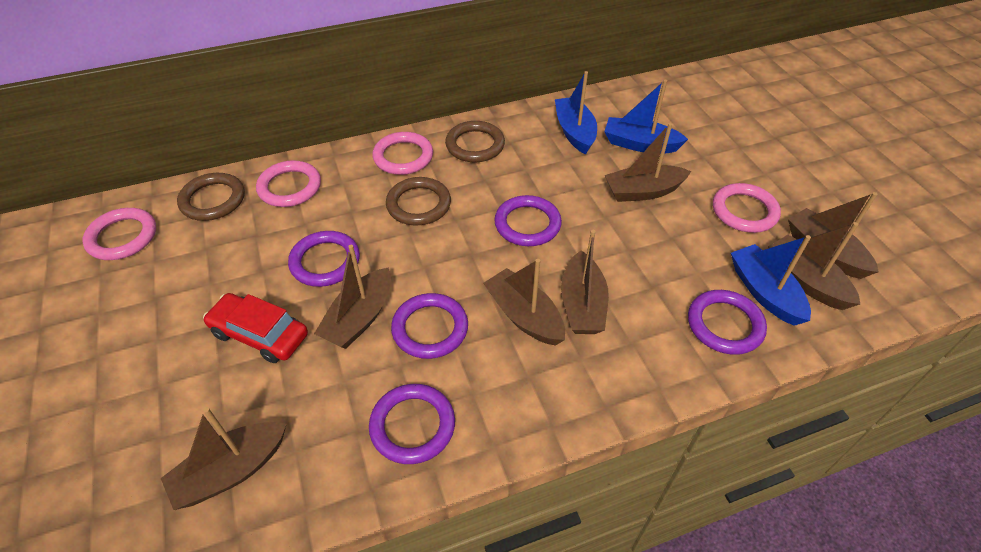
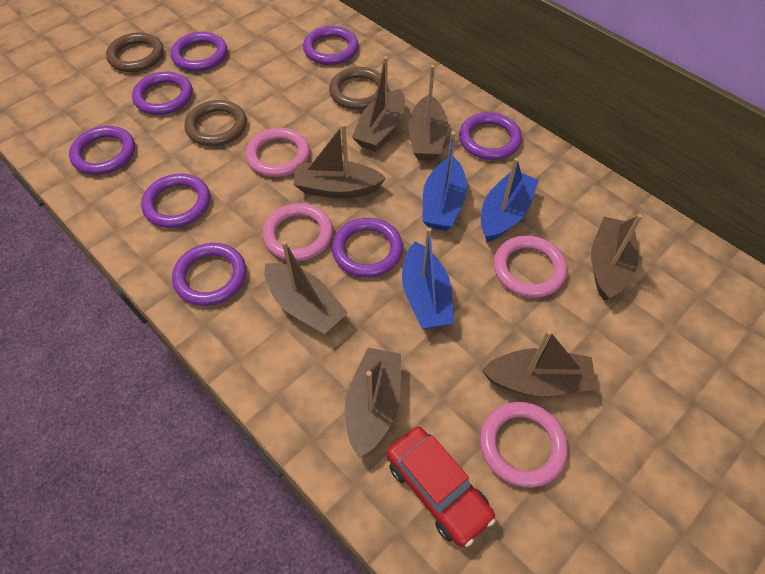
purple ring: 5 -> 8

